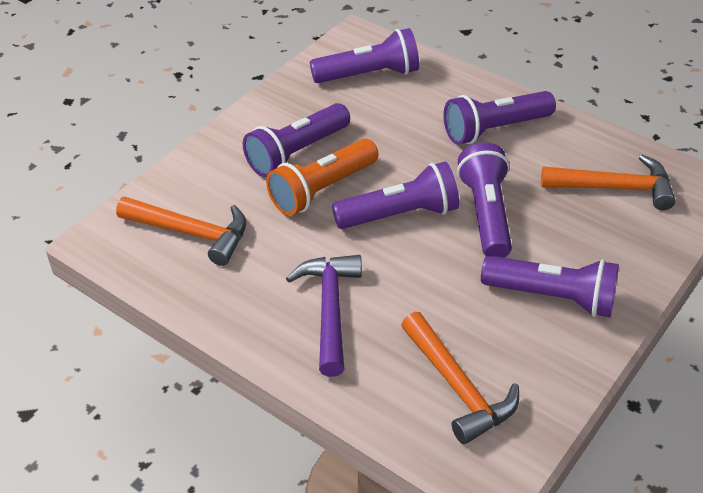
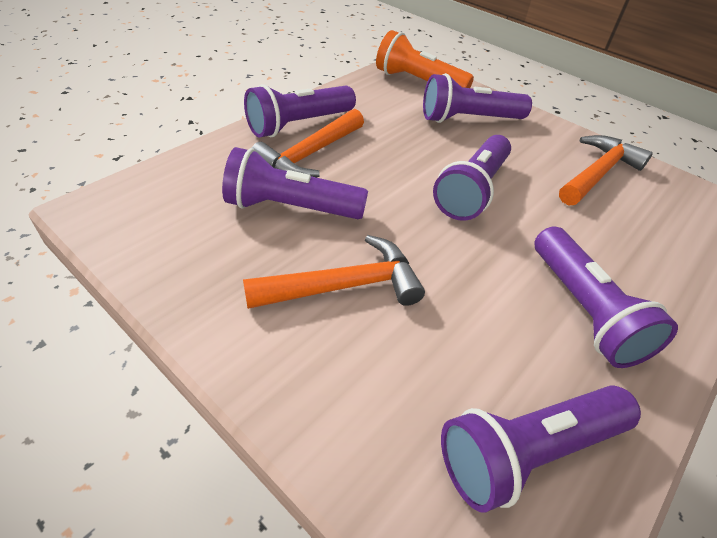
purple hammer: 1 -> 0

